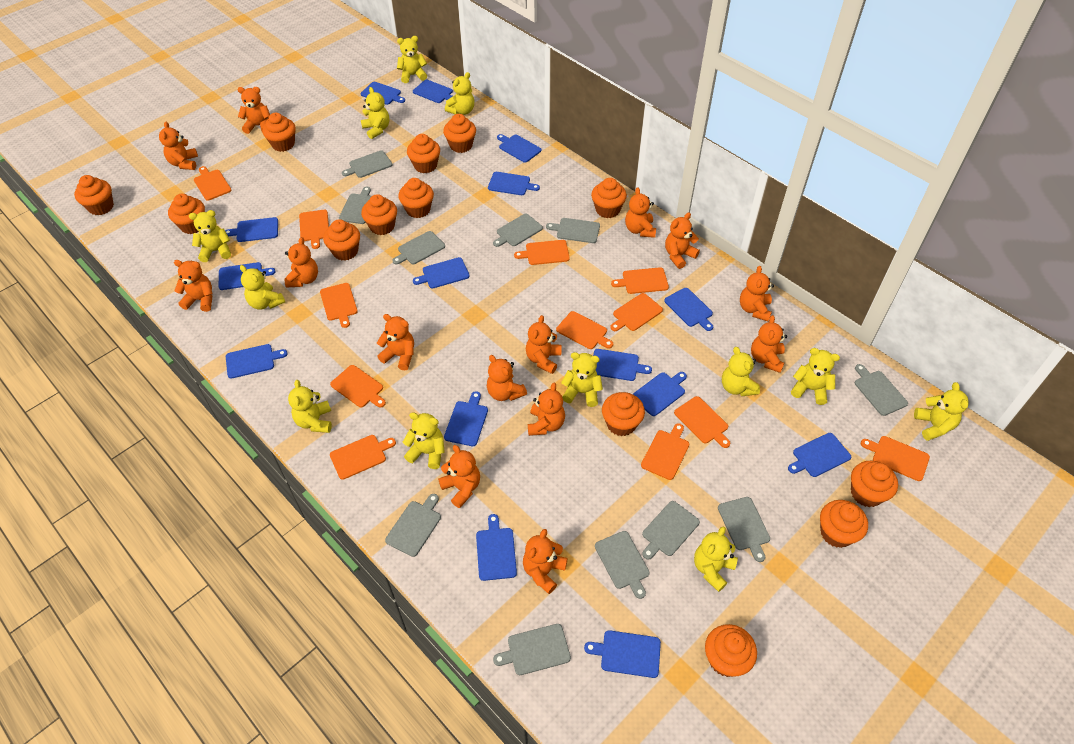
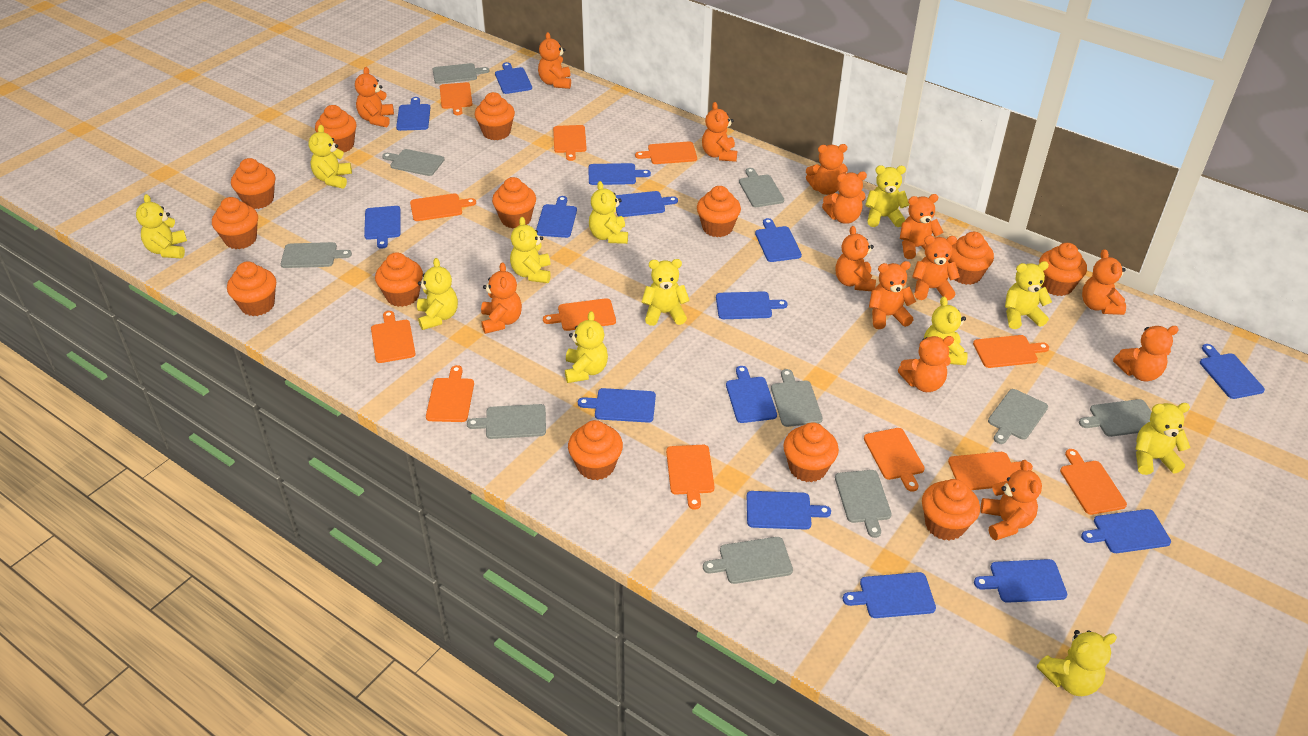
grey cutting board: 11 -> 10

